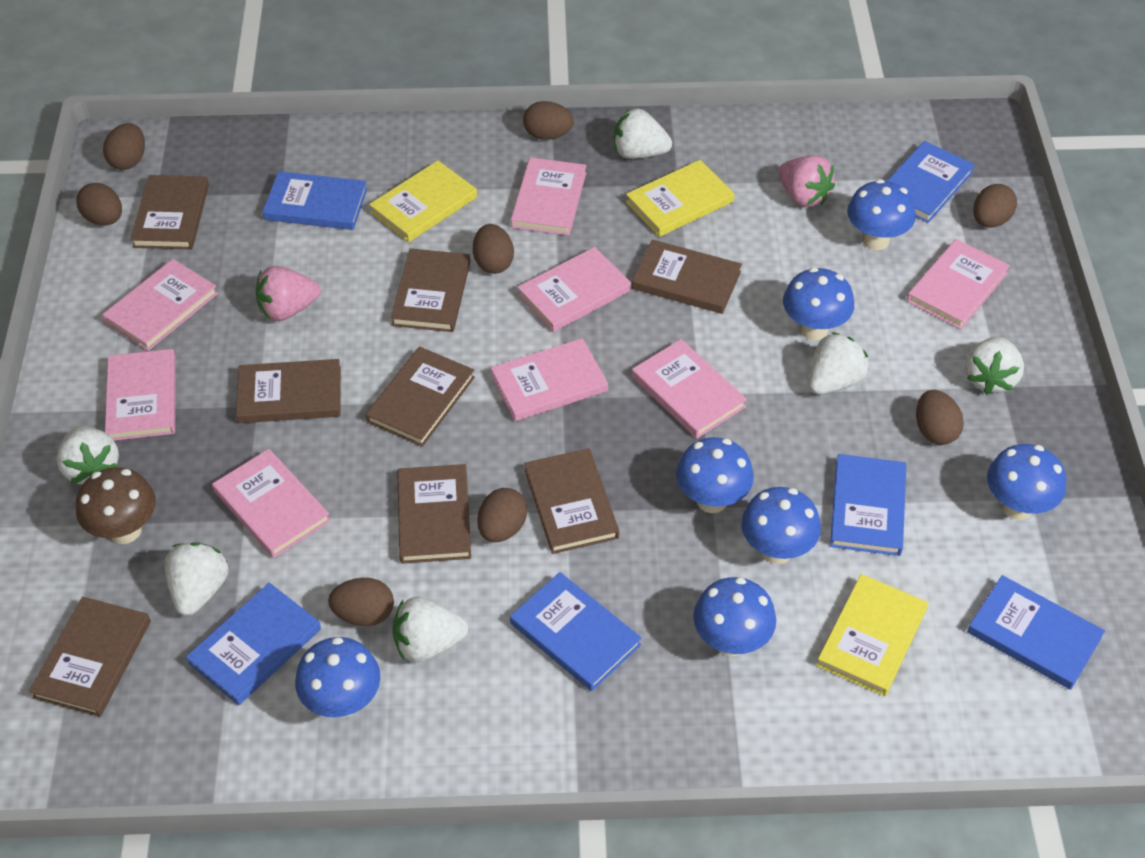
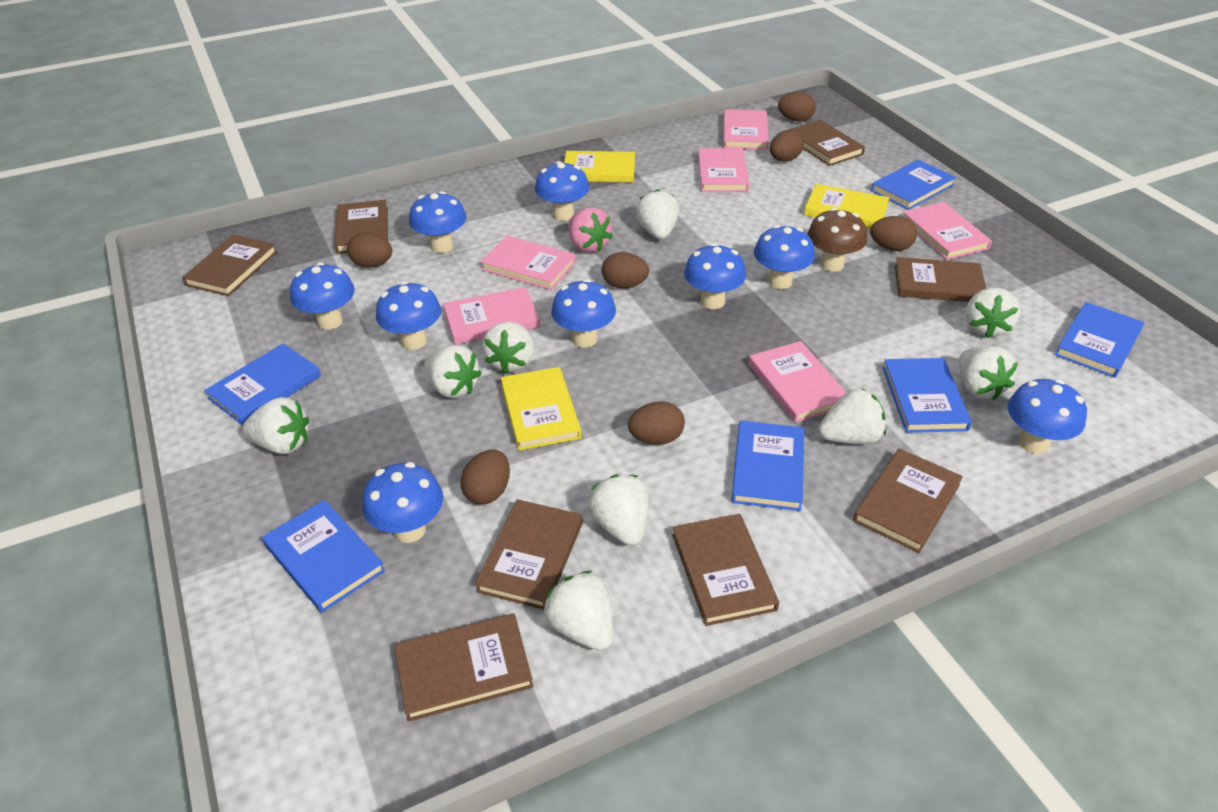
blue mushroom: 7 -> 9
brown egg: 8 -> 7
pink book: 8 -> 6
pink strawberry: 2 -> 1
white strawberry: 6 -> 9

